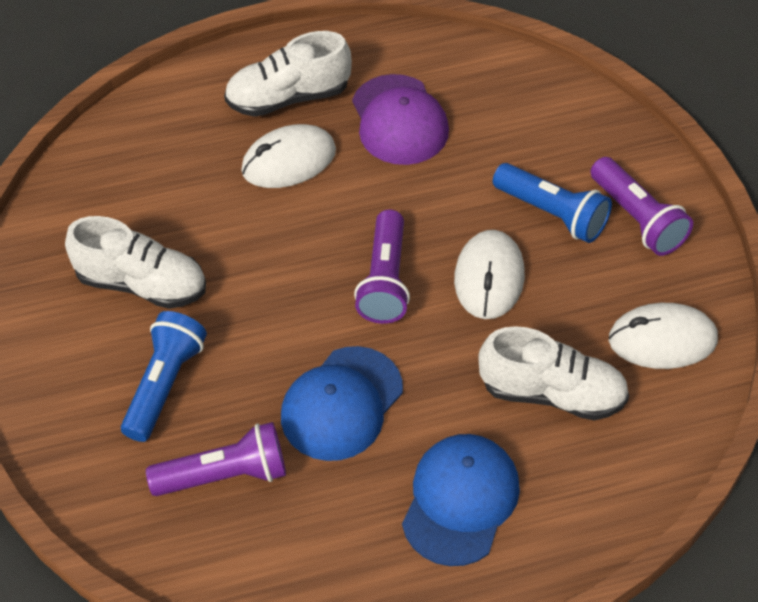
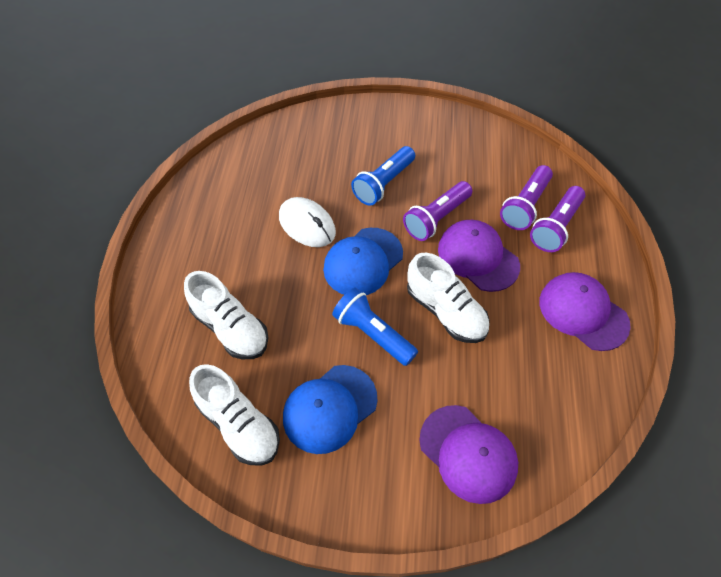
purple cap: 1 -> 3
white mouse: 3 -> 1

